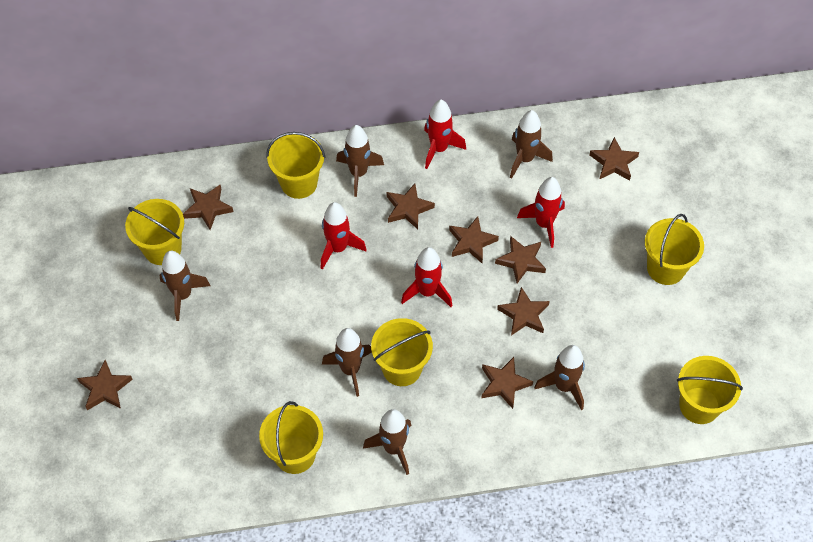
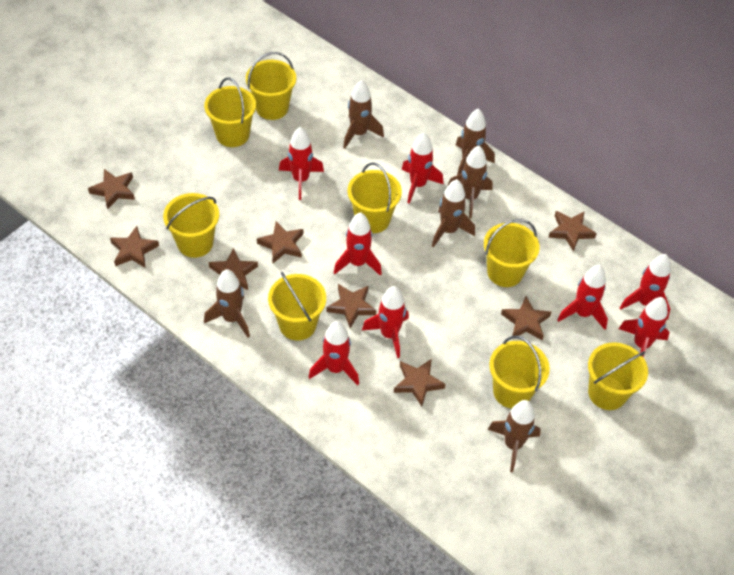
red rocket: 4 -> 8
yellow bucket: 6 -> 8

